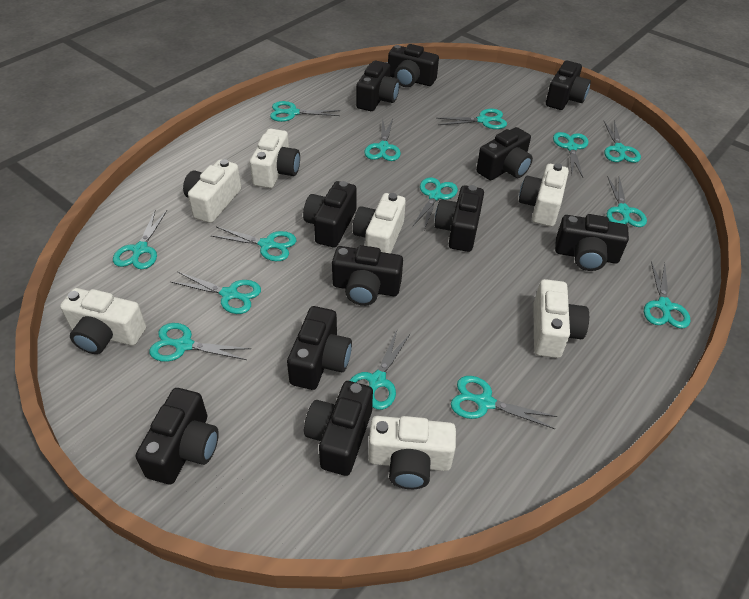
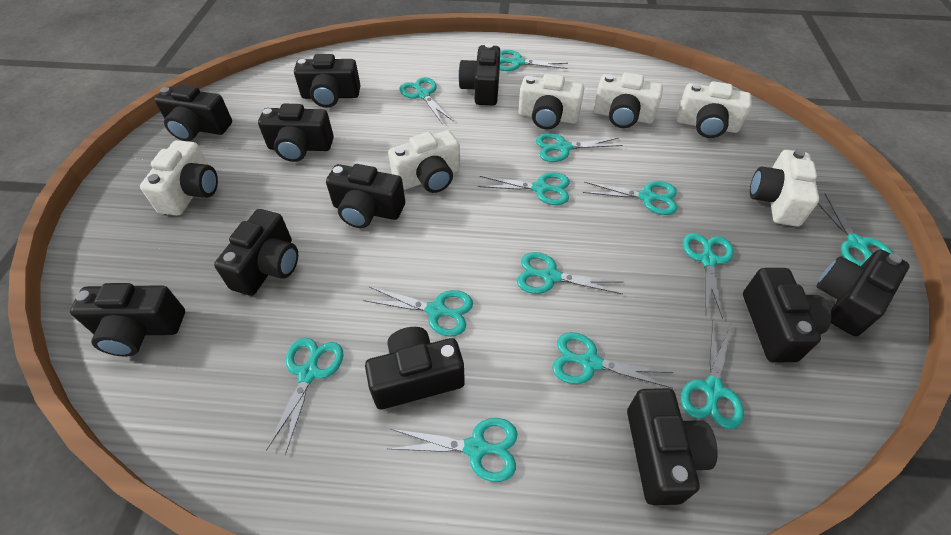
turquoise scissors: 14 -> 13
white camera: 7 -> 6

